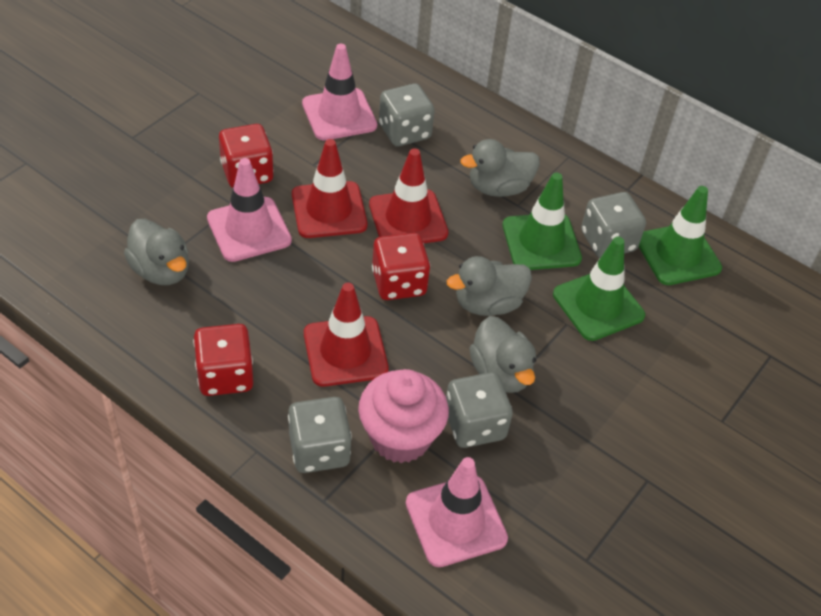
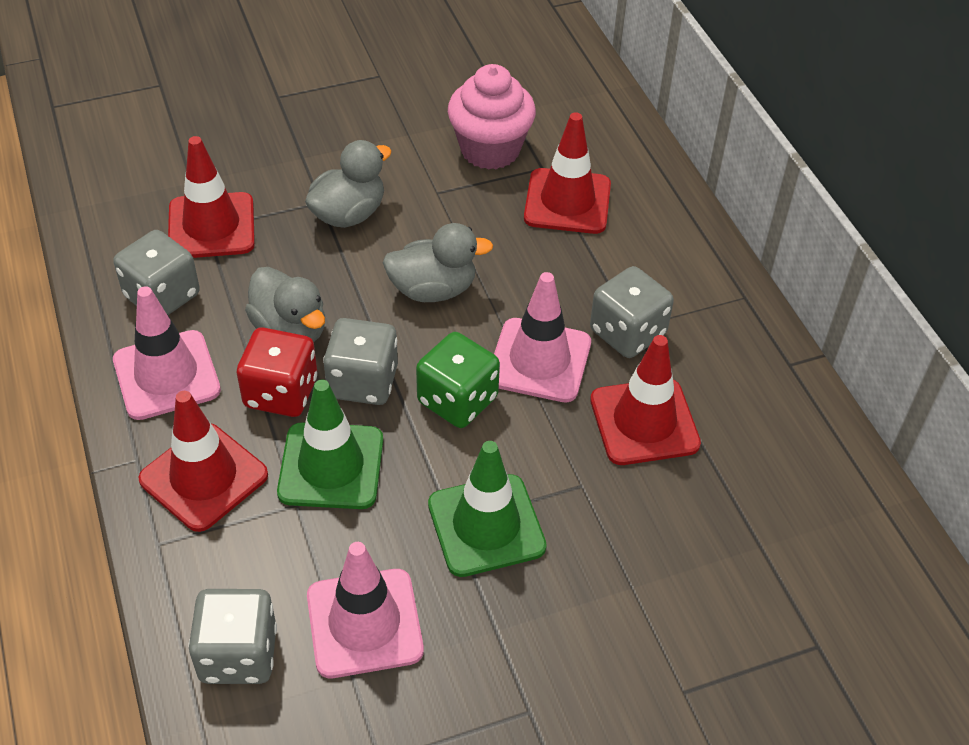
green dice: 0 -> 1
green traffic cone: 3 -> 2
grey duck: 4 -> 3
red dice: 3 -> 1
red traffic cone: 3 -> 4

